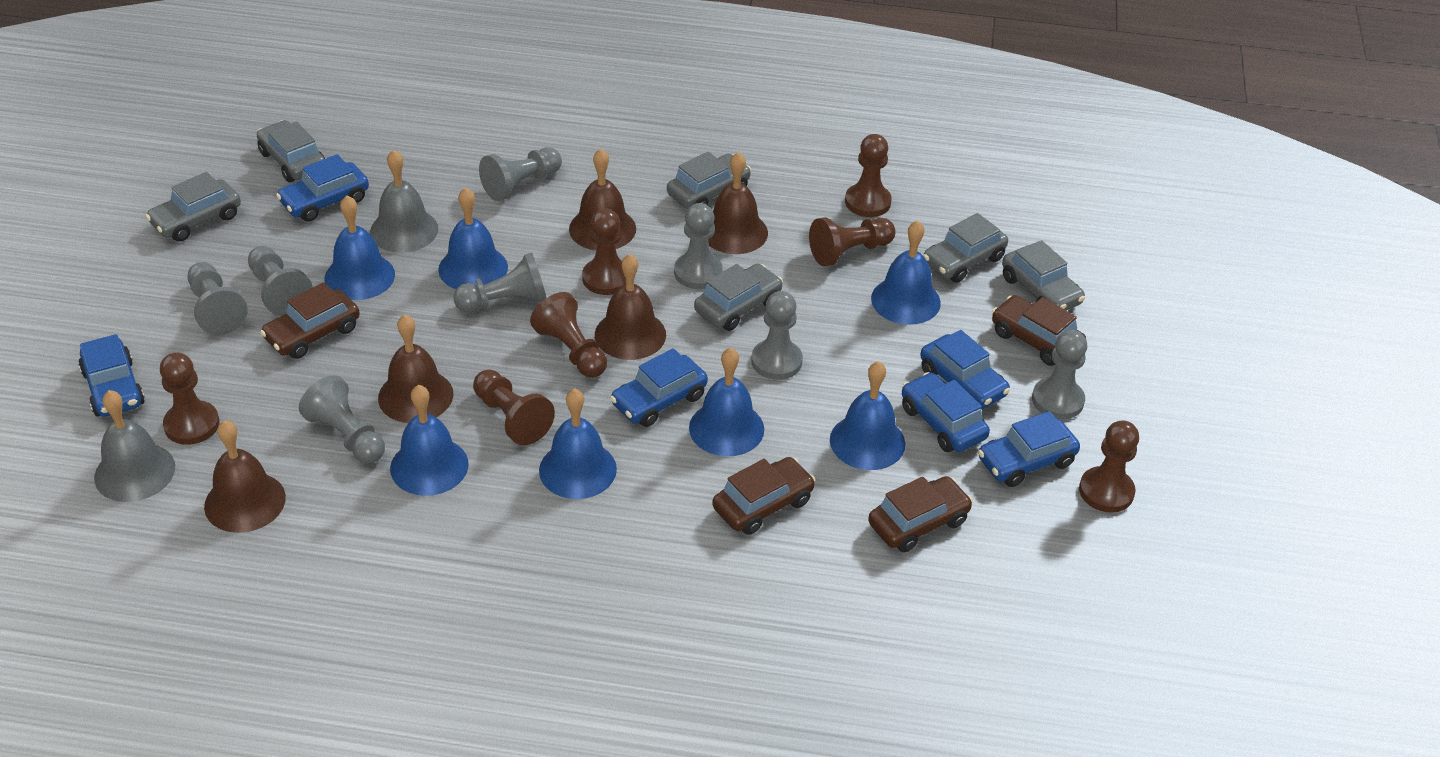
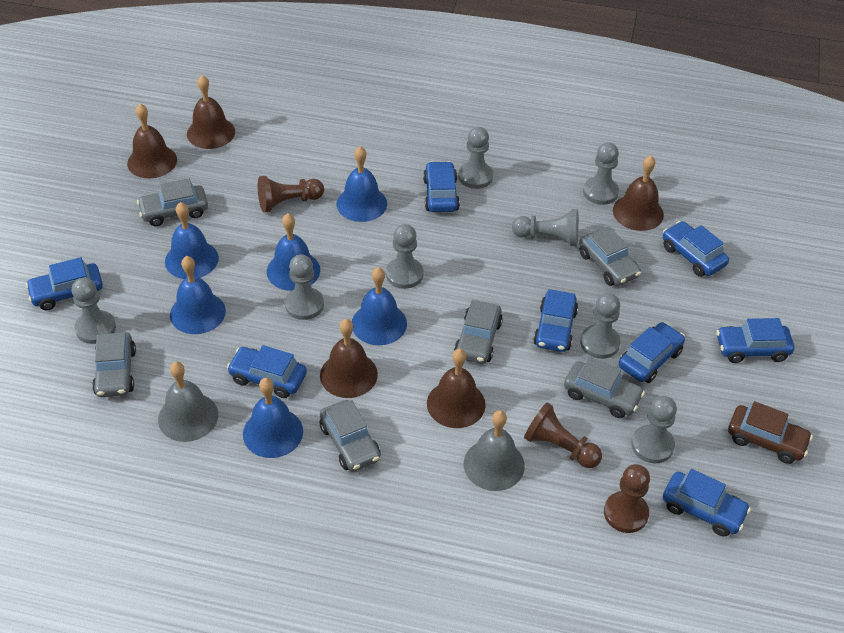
blue bell: 7 -> 6
blue car: 6 -> 8
brown car: 4 -> 1
brown pawn: 7 -> 3

